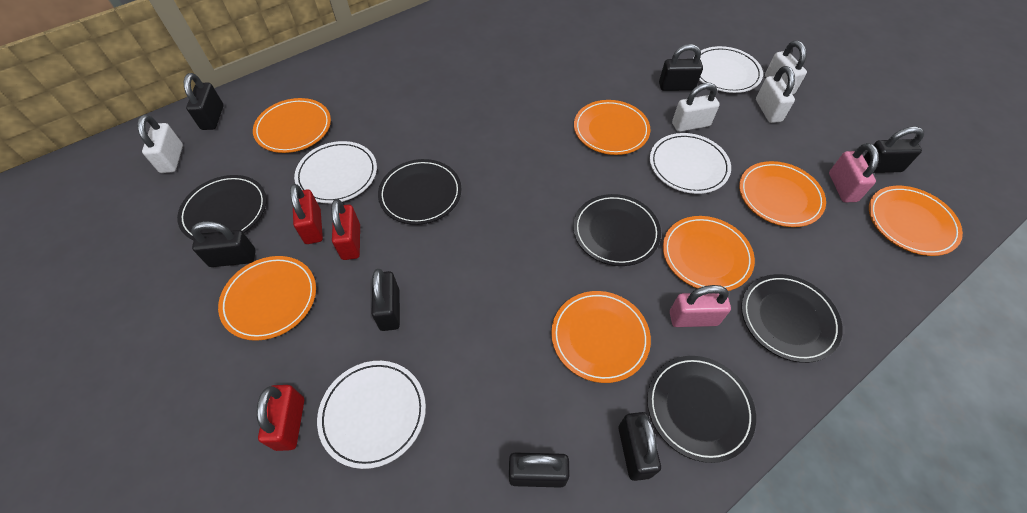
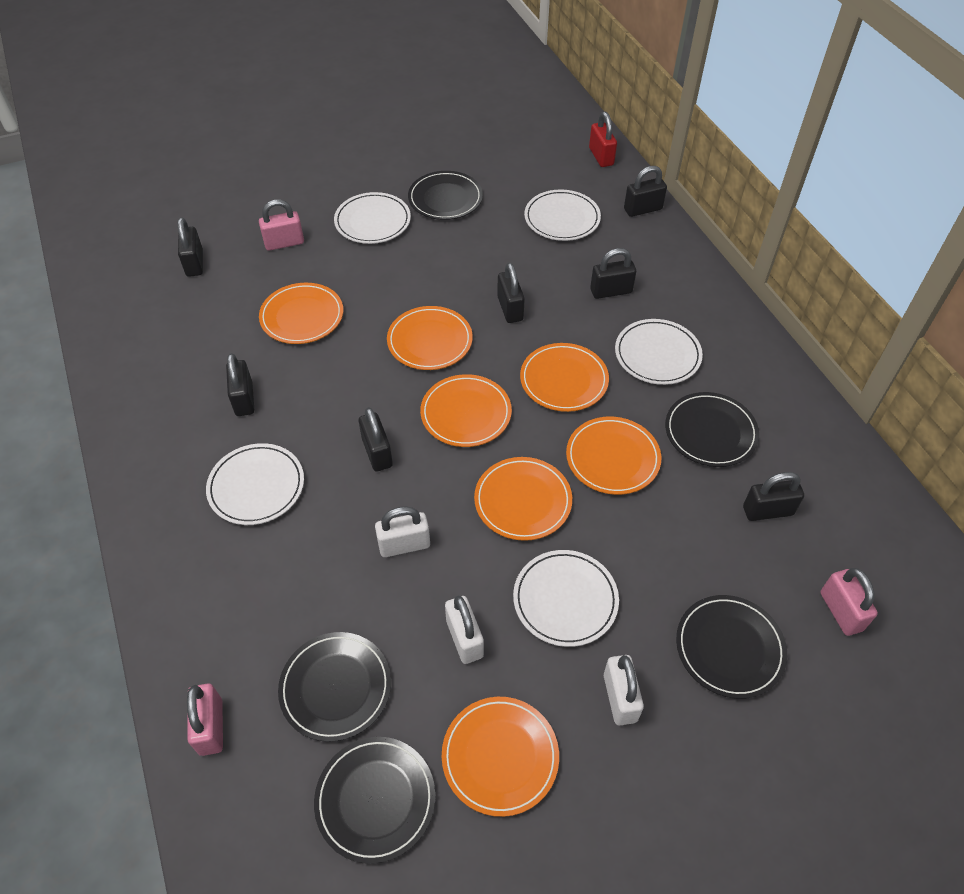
pink padlock: 2 -> 3
red padlock: 3 -> 1
white padlock: 4 -> 3
white plate: 4 -> 5

